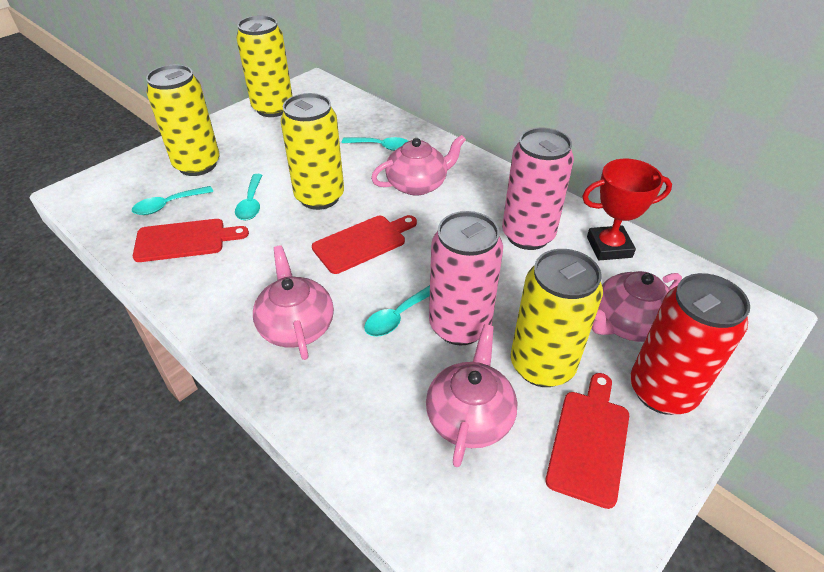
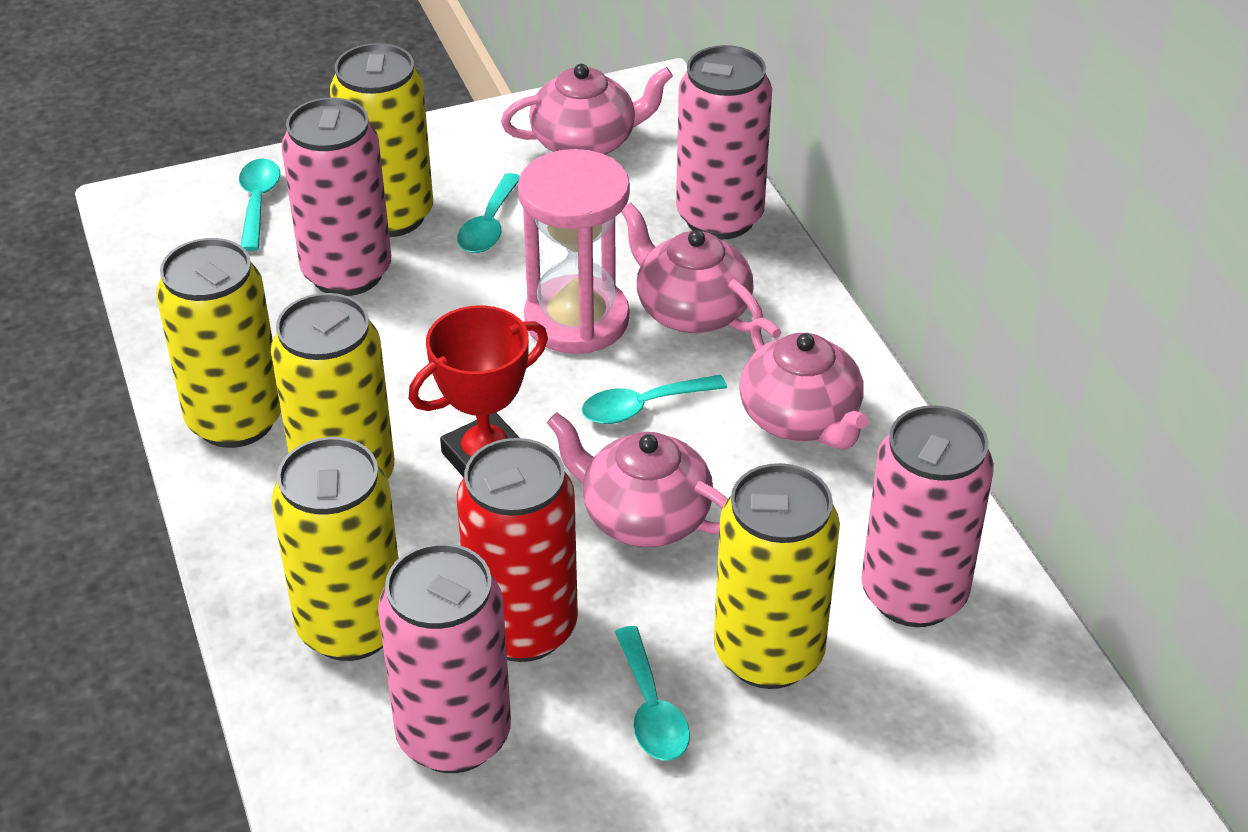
pink can: 2 -> 4
pink hourglass: 0 -> 1
red cutting board: 3 -> 0
yellow can: 4 -> 5

